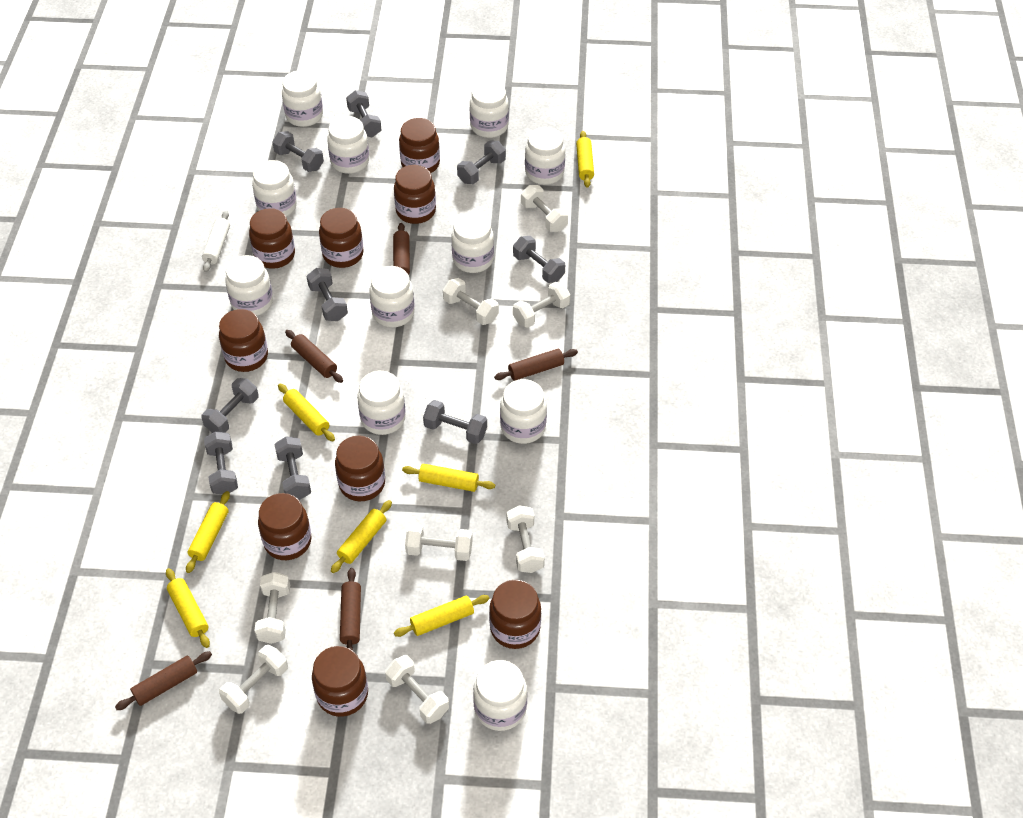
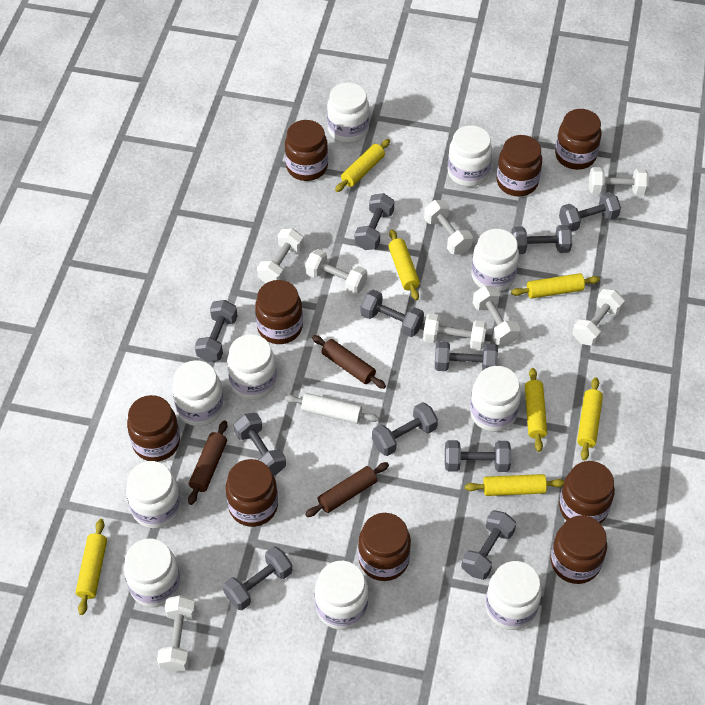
brown rolling pin: 5 -> 3
grey dumbbell: 9 -> 11
white jar: 11 -> 10

